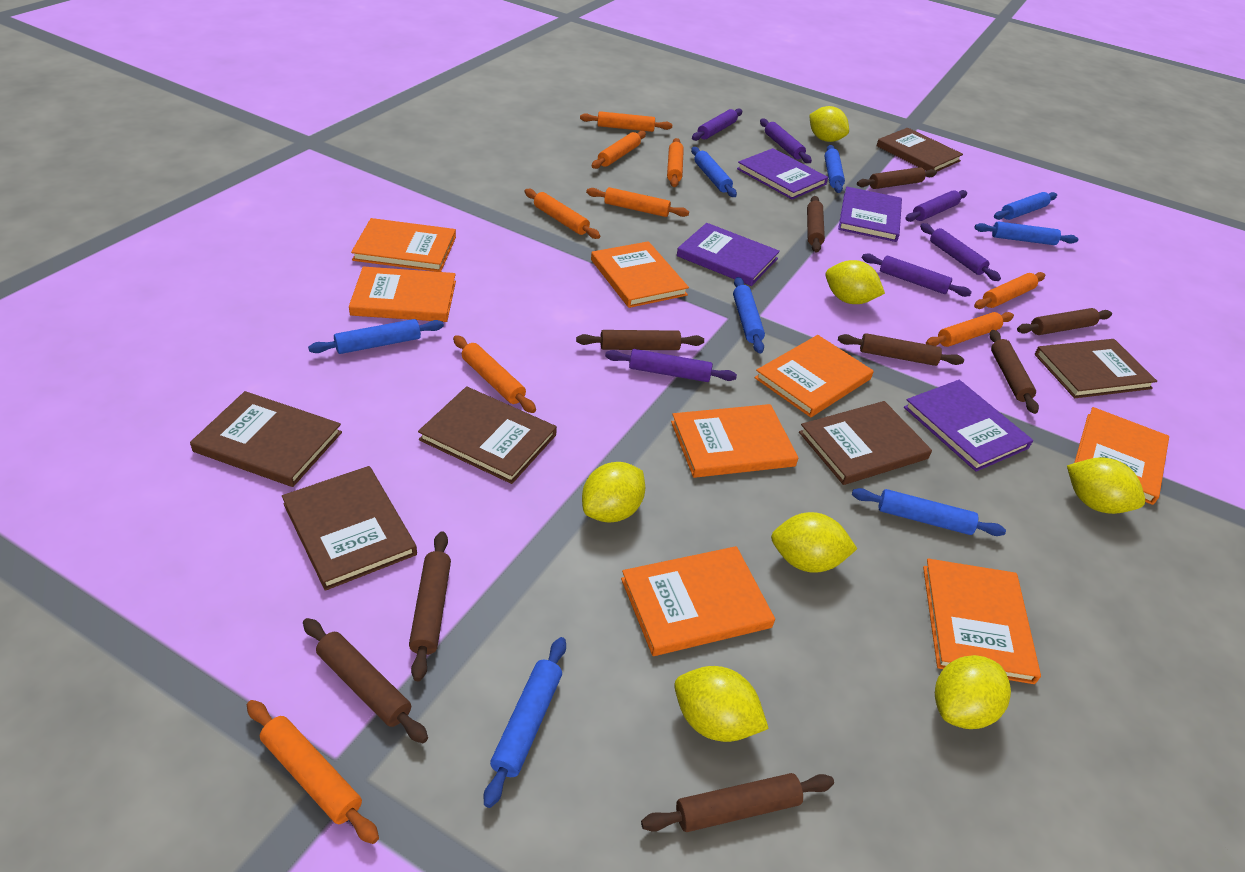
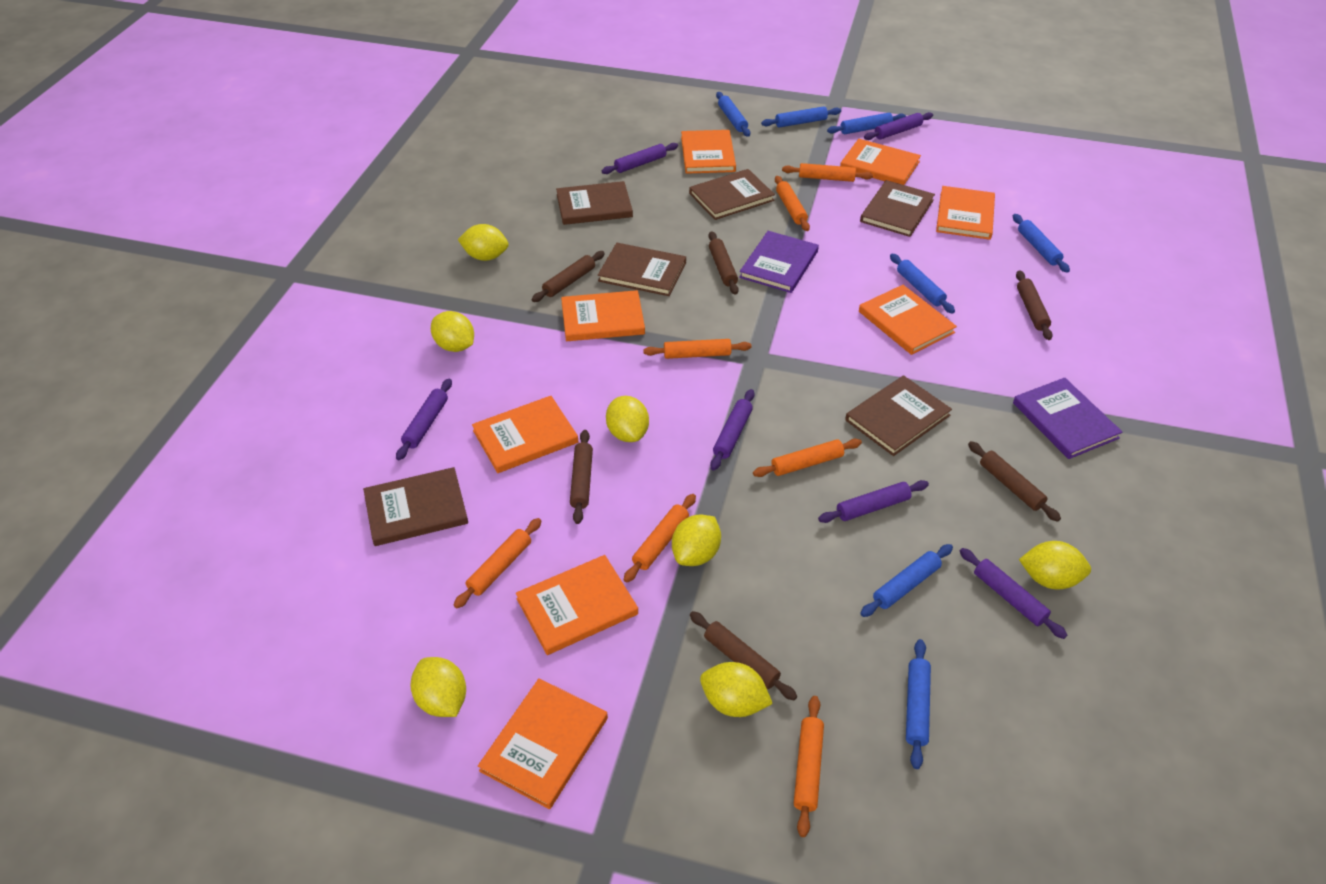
blue rolling pin: 8 -> 7
brown rolling pin: 9 -> 6
orange rolling pin: 9 -> 7
purple book: 4 -> 2

